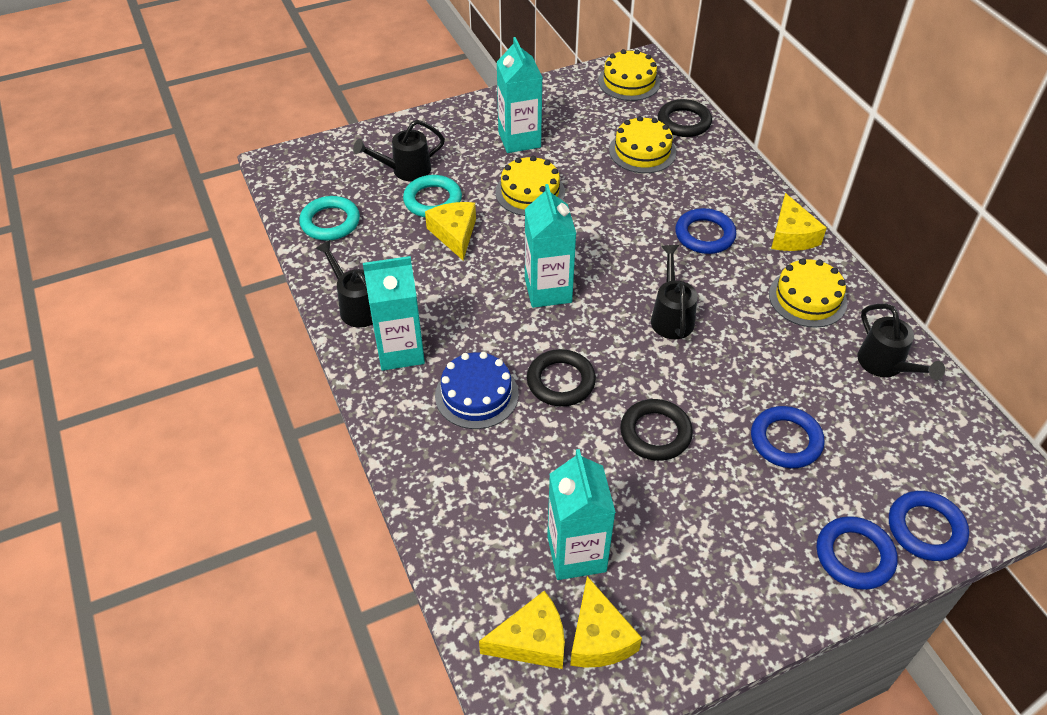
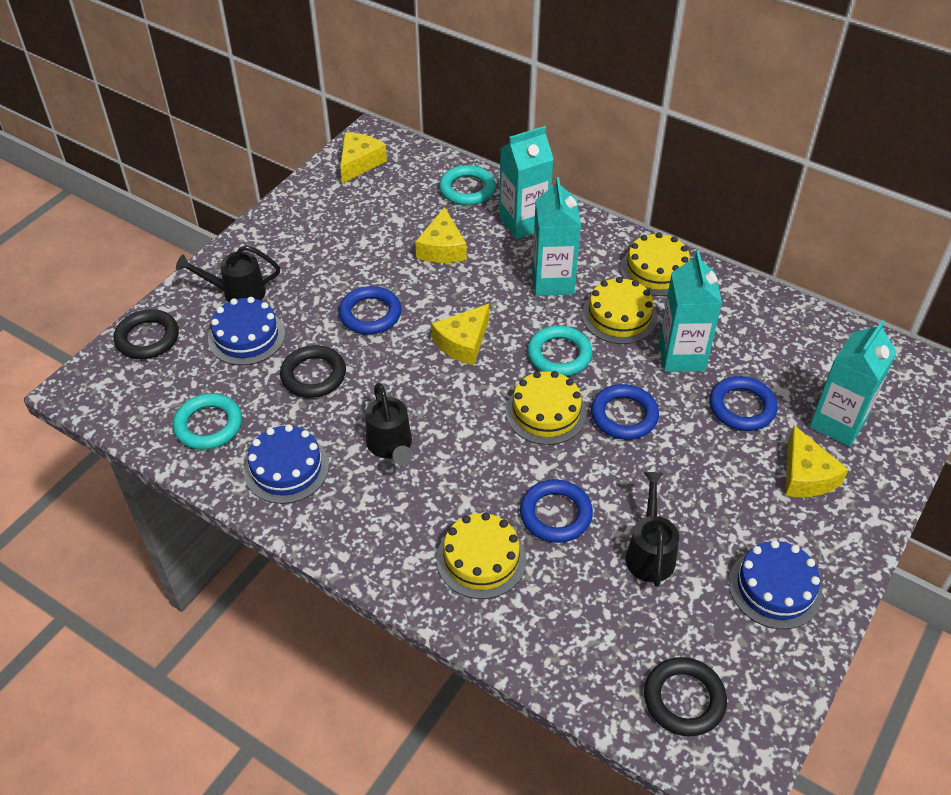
black watering can: 4 -> 3
blue cake: 1 -> 3
turquoise ring: 2 -> 3

